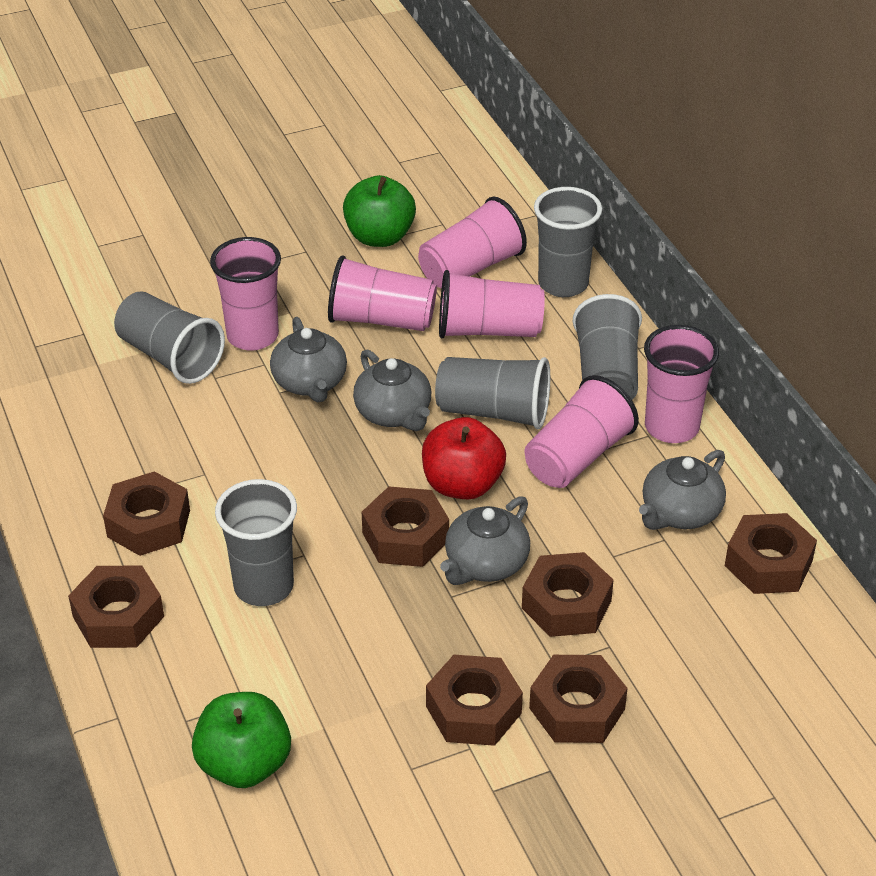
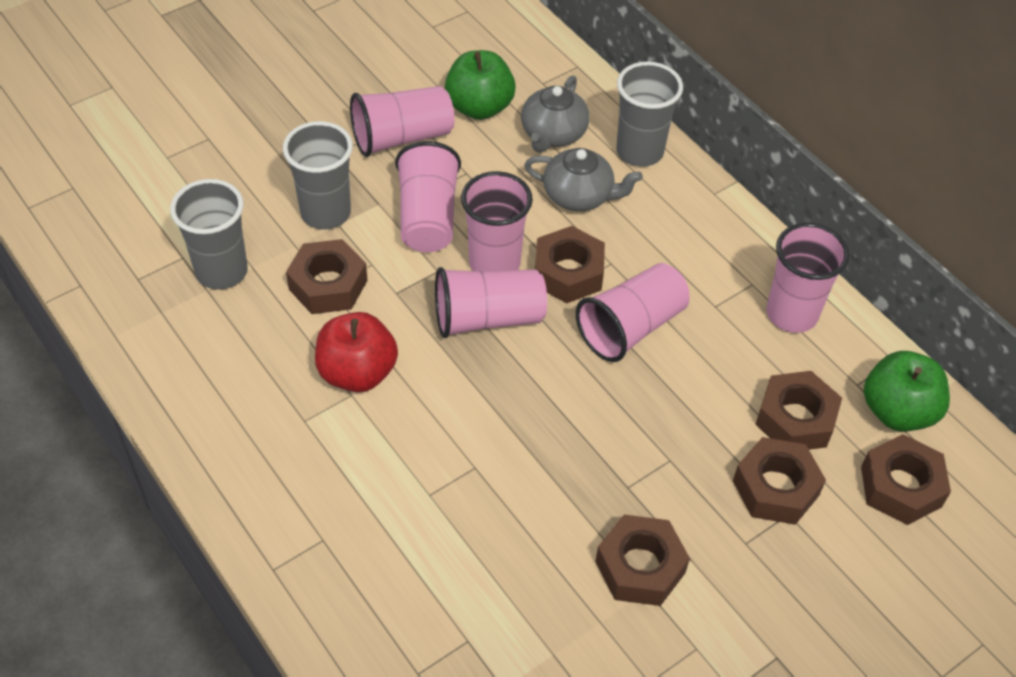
brown nut: 7 -> 6
grey cup: 5 -> 3
grey teapot: 4 -> 2

